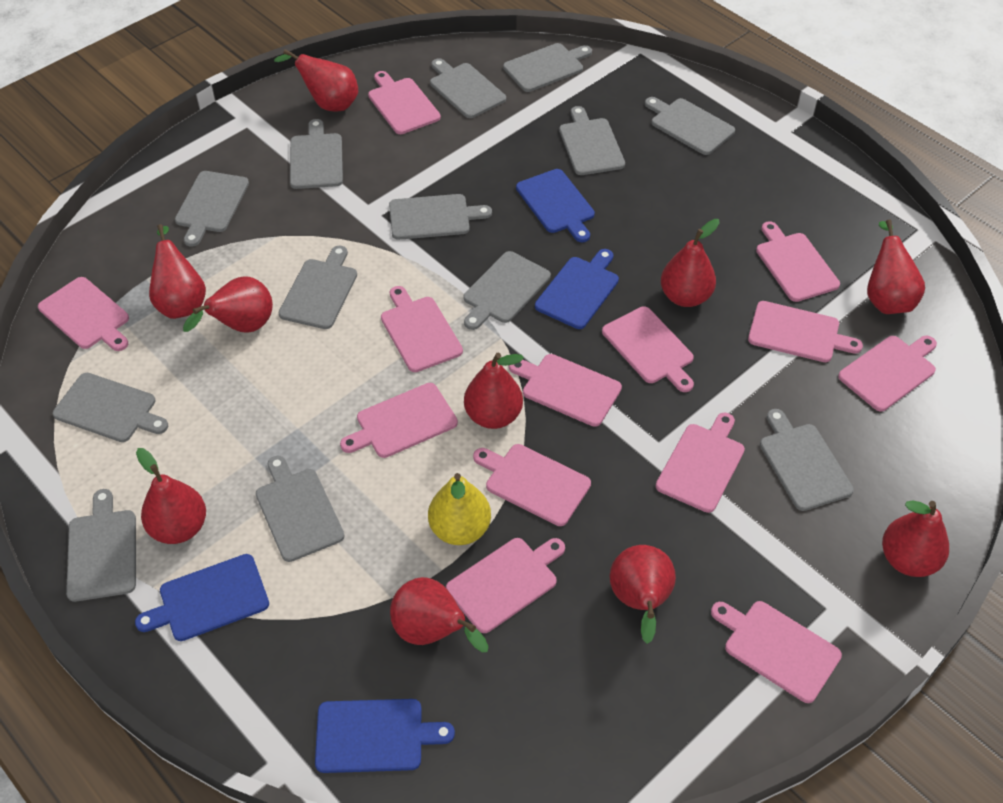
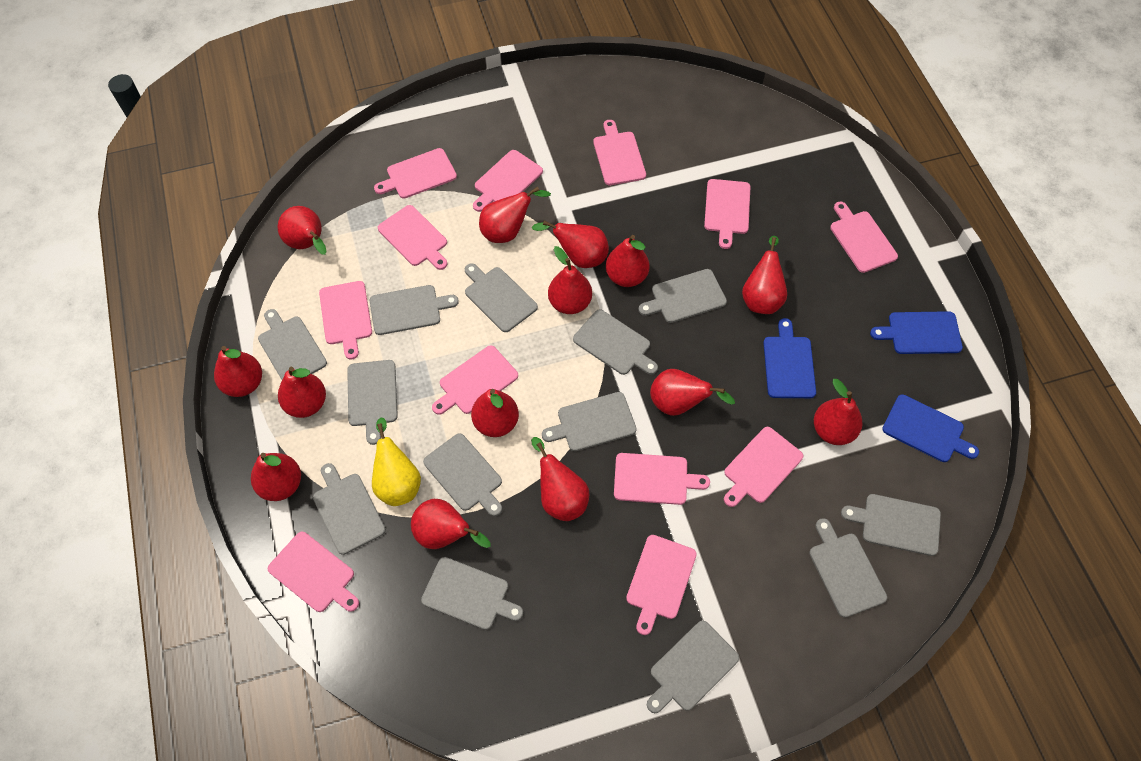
blue cutting board: 4 -> 3
pink cutting board: 13 -> 12
red pear: 10 -> 14

